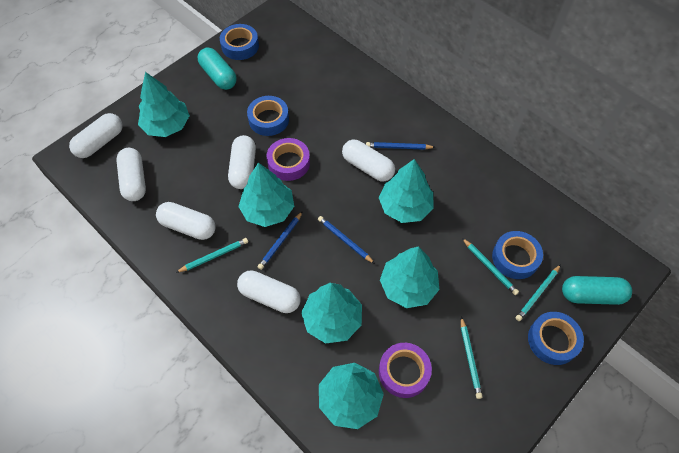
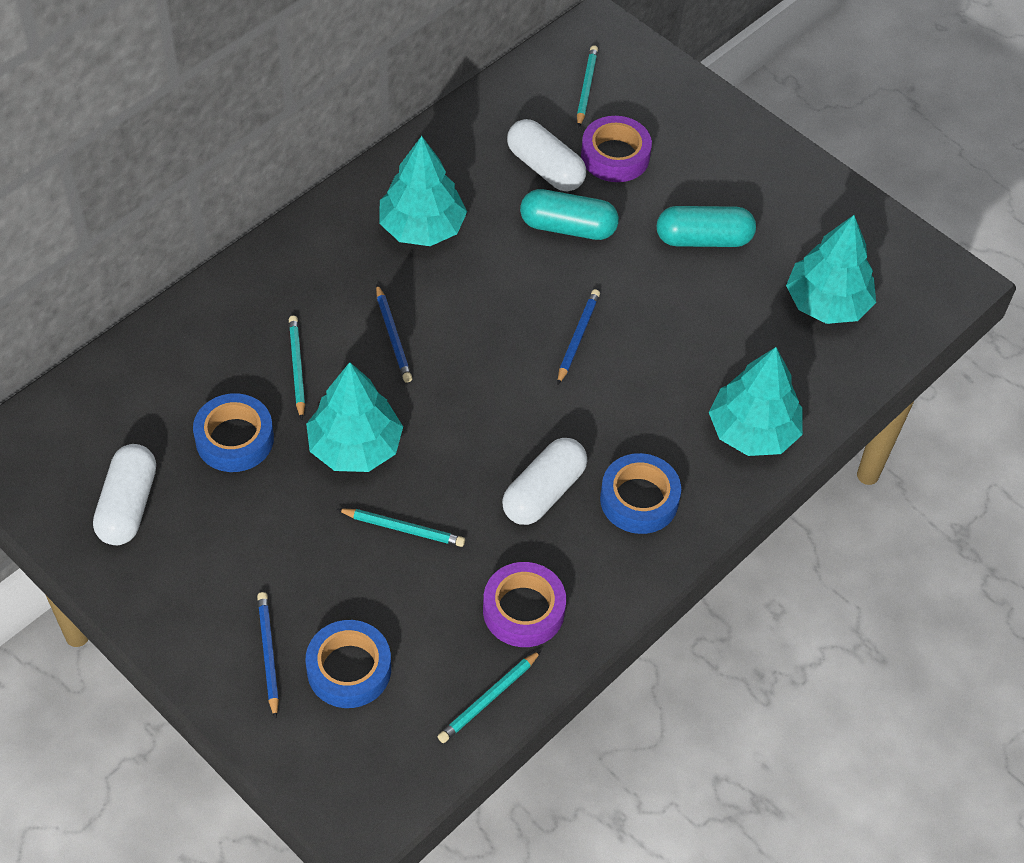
blue tape: 4 -> 3
turquoise tree: 6 -> 4
white capsule: 6 -> 3

